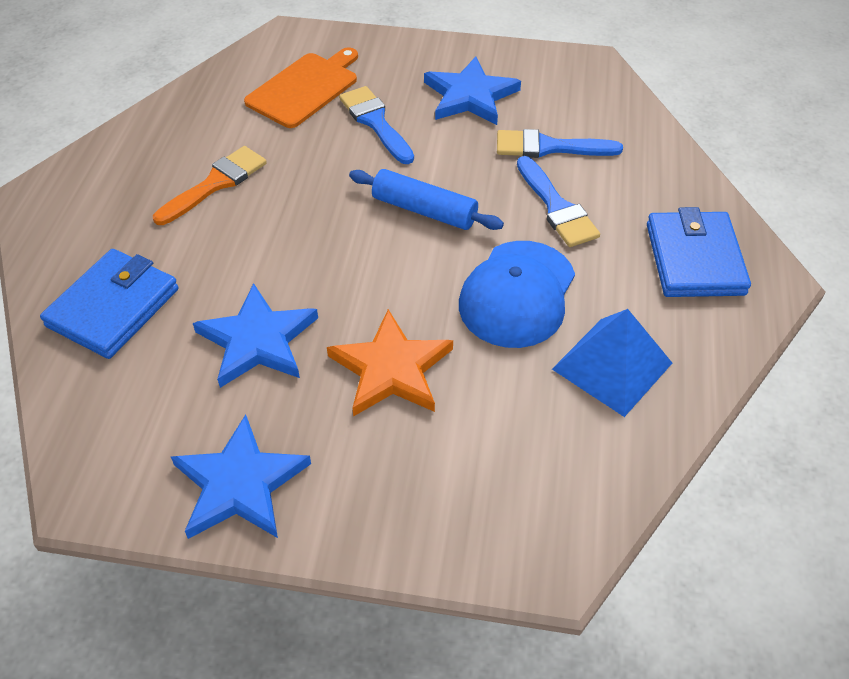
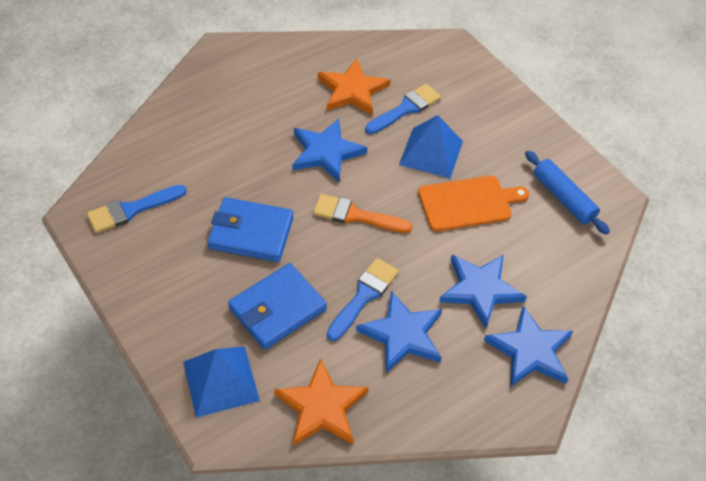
blue cap: 1 -> 0
blue pyramid: 1 -> 2
blue star: 3 -> 4
orange star: 1 -> 2

